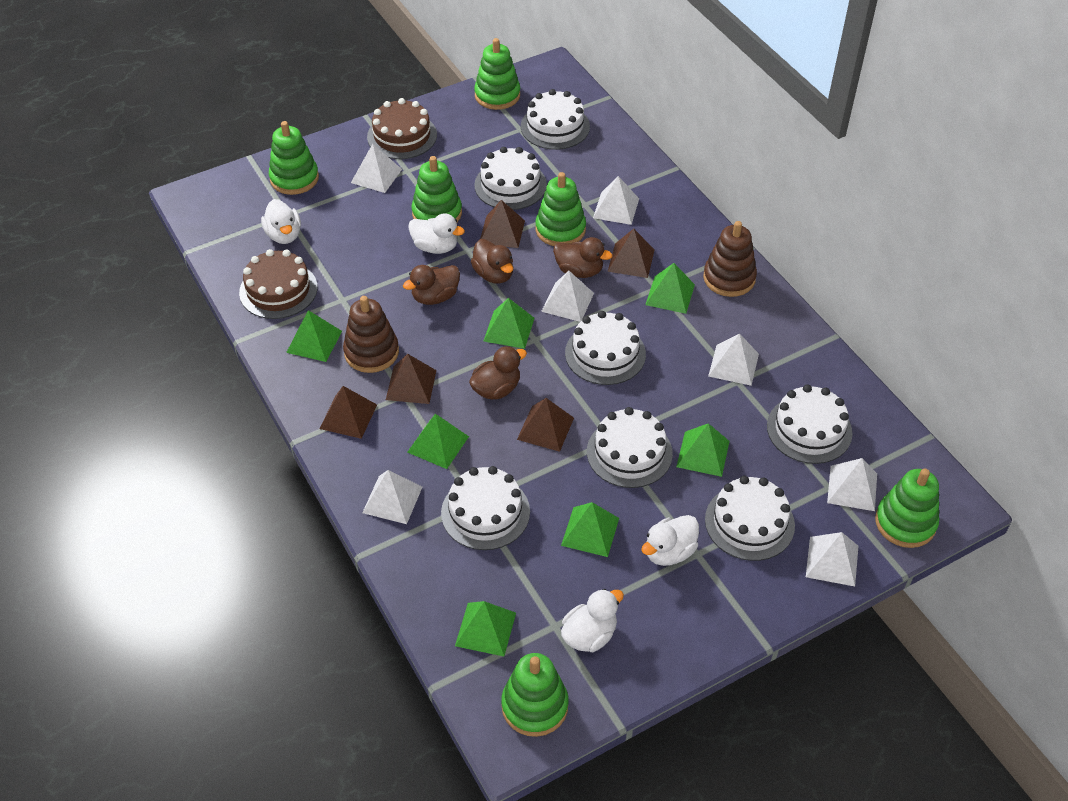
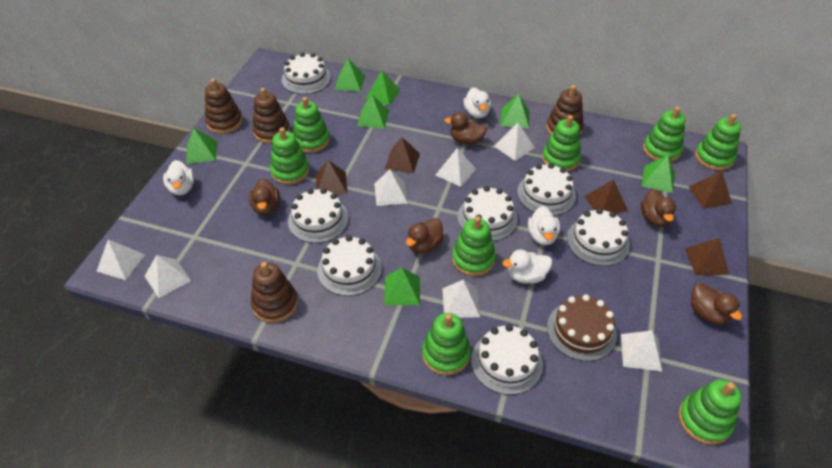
brown cake: 2 -> 1
brown duck: 4 -> 5
brown stacking toy: 2 -> 4
green stacking toy: 6 -> 8

